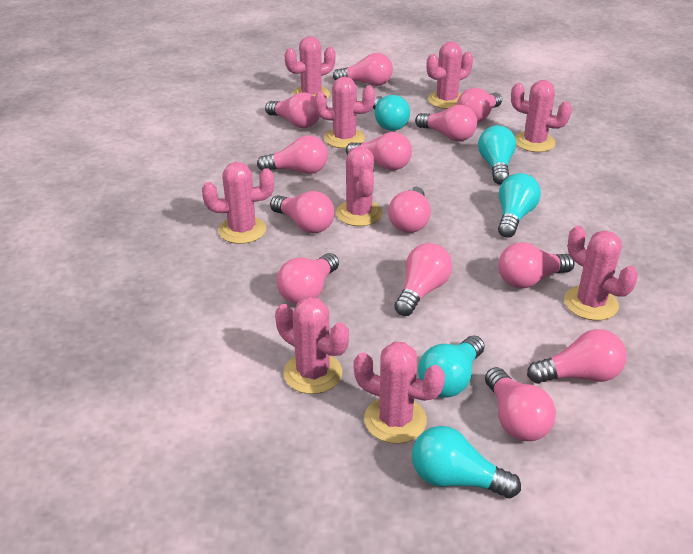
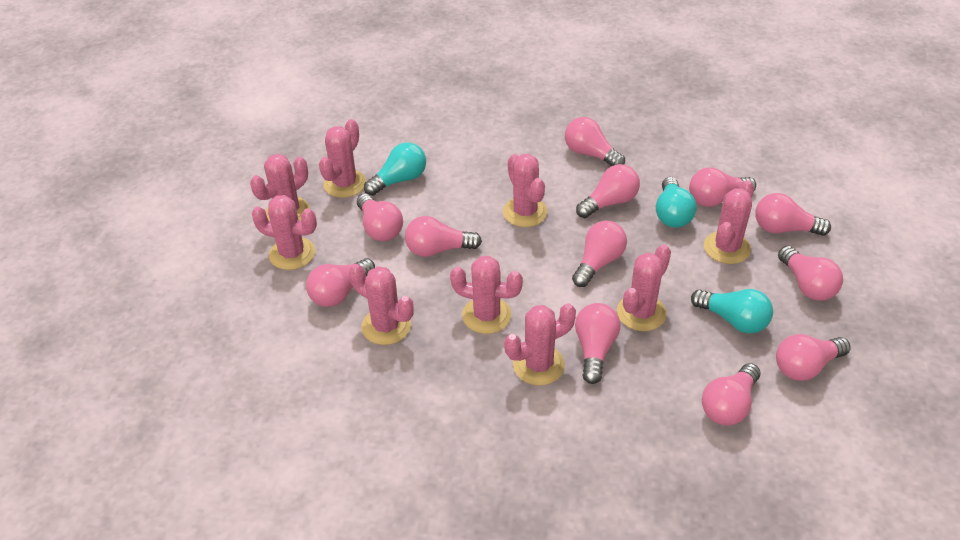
pink light bulb: 13 -> 12
turquoise light bulb: 5 -> 3

